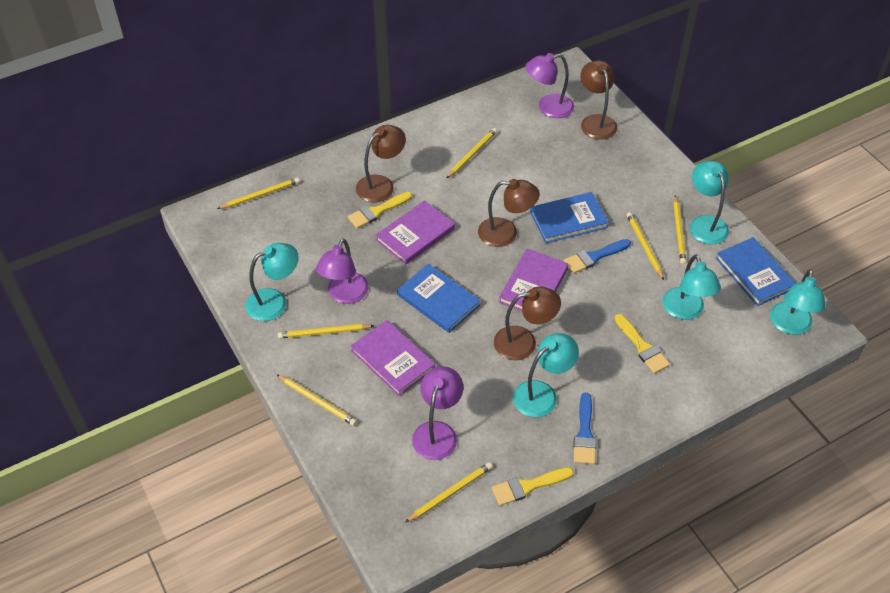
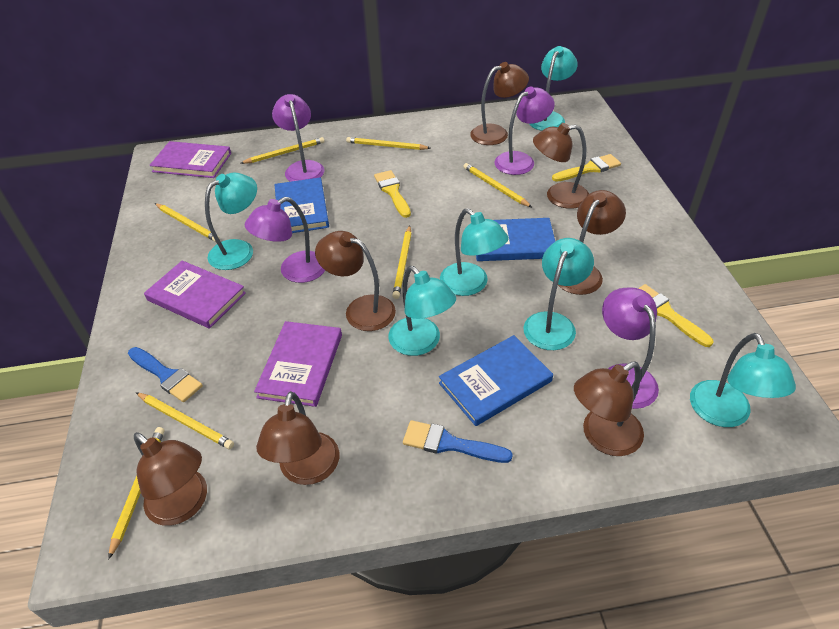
brown lamp: 4 -> 7
purple lamp: 3 -> 4
turquoise lamp: 5 -> 6

